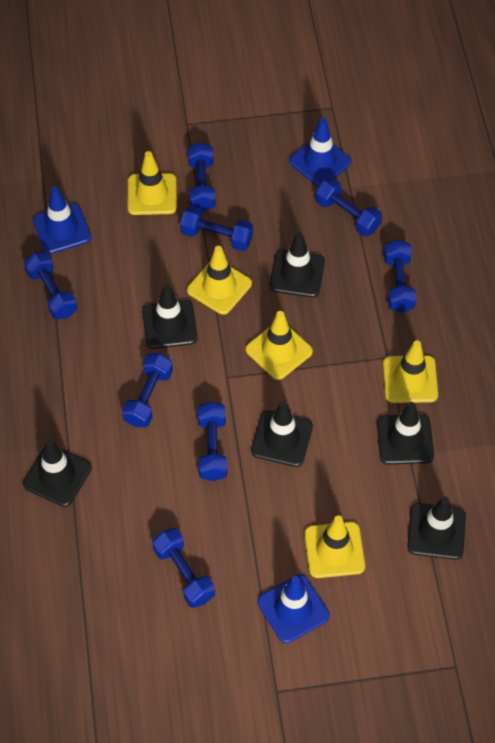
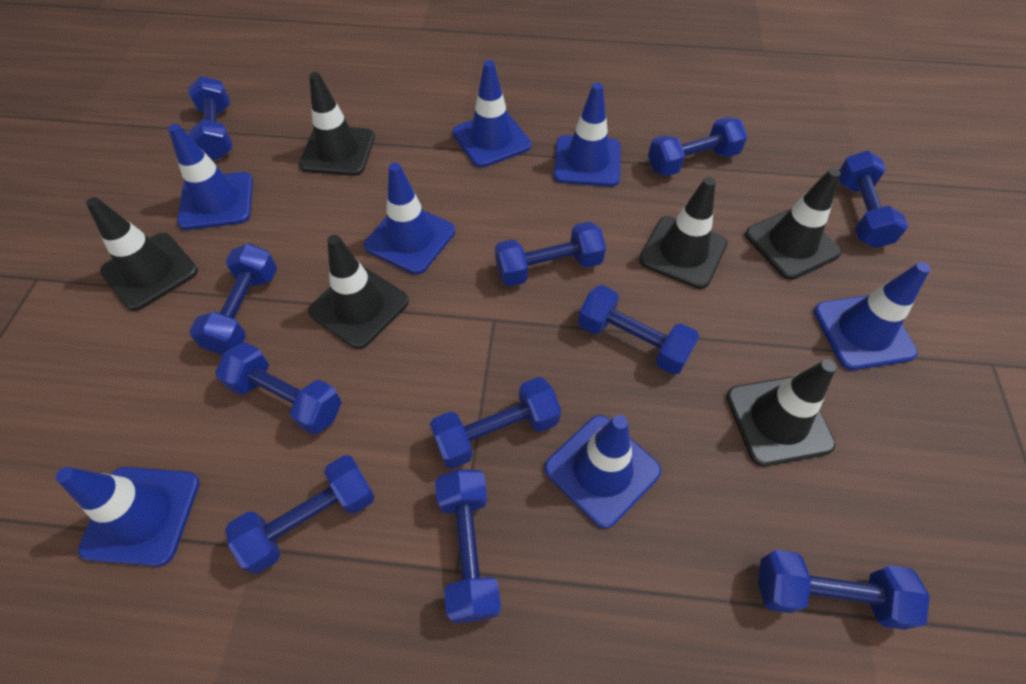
blue dumbbell: 8 -> 11
blue traffic cone: 3 -> 7
yellow traffic cone: 5 -> 0

